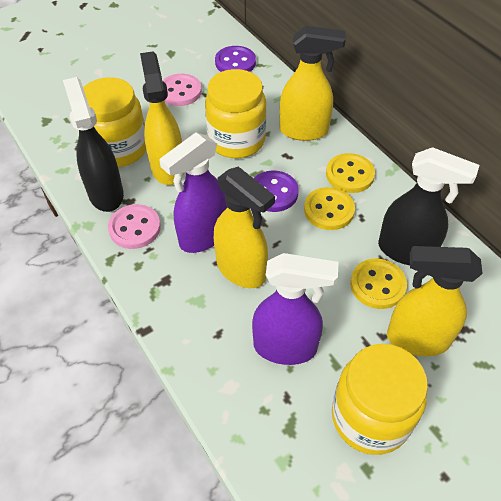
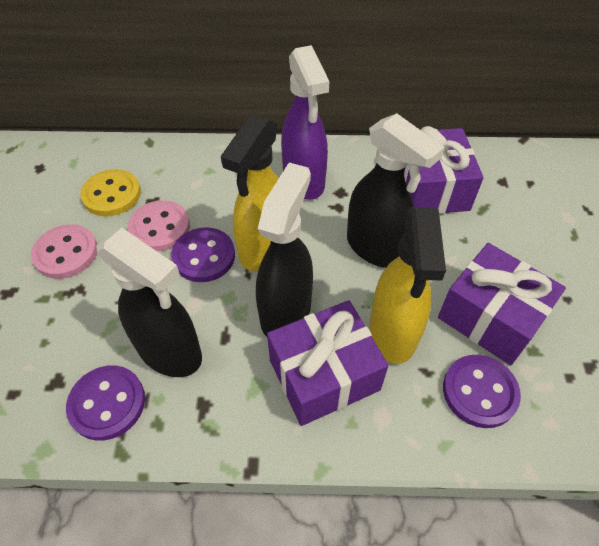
black spray bottle: 2 -> 3
purple button: 2 -> 3
purple gift: 0 -> 3
purple spray bottle: 2 -> 1
yellow button: 3 -> 1
yellow jar: 3 -> 0
yellow spray bottle: 4 -> 2

